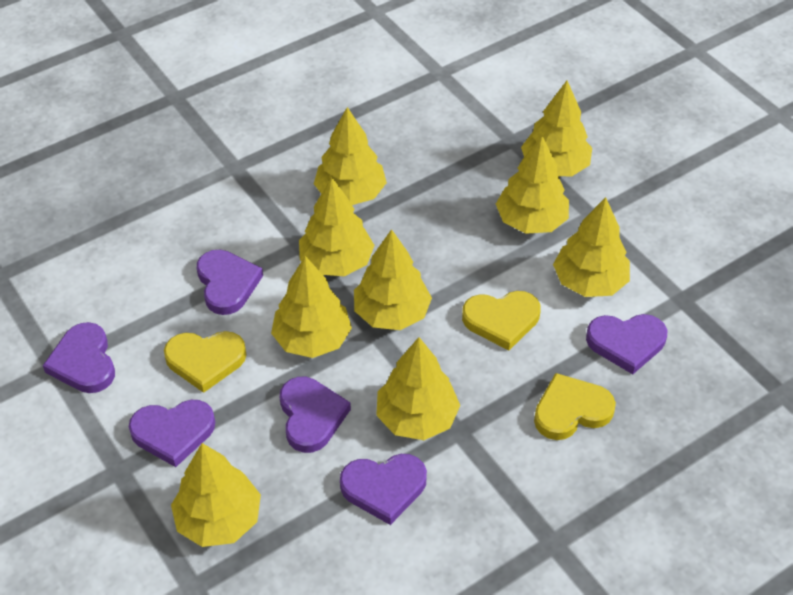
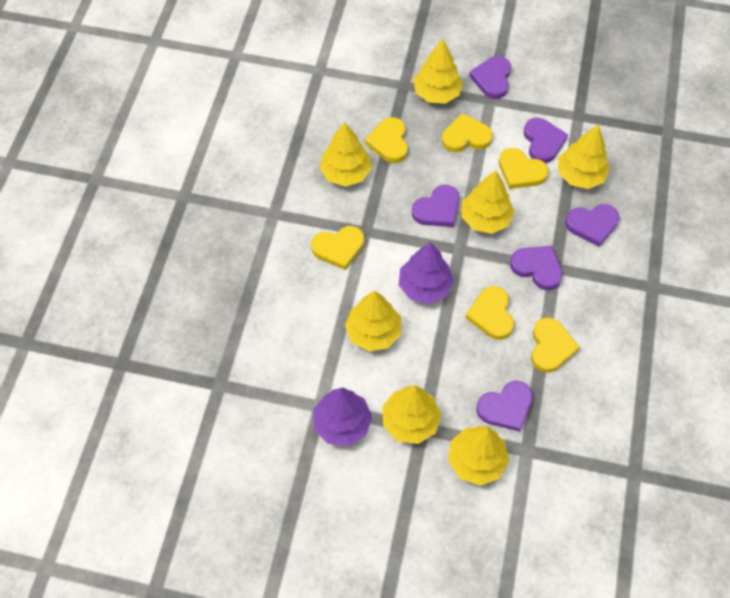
purple tree: 0 -> 2
yellow heart: 3 -> 6
yellow tree: 9 -> 7

